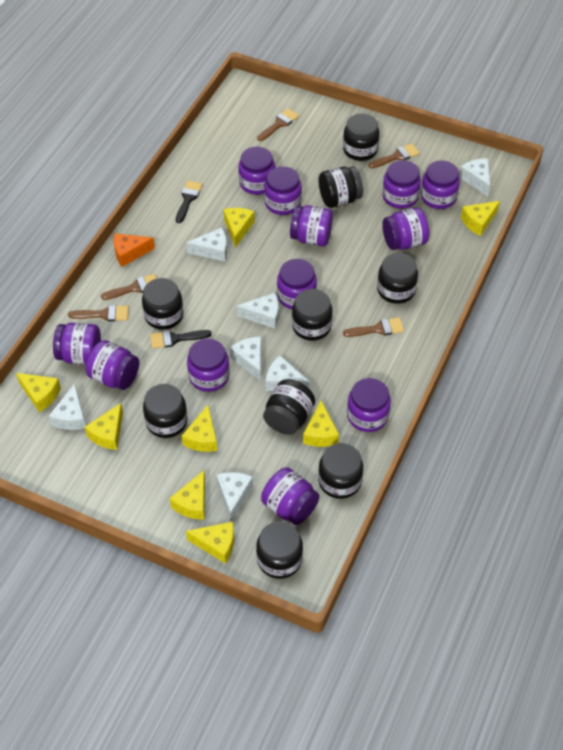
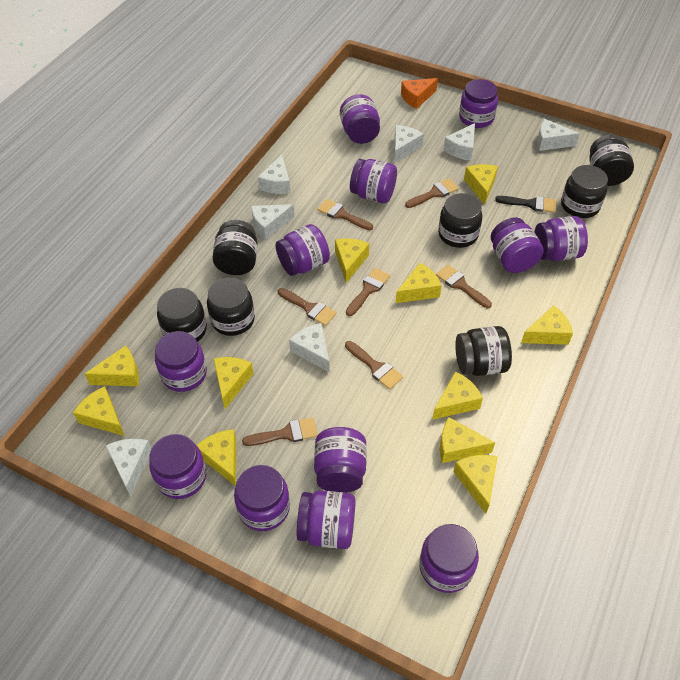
black brush: 2 -> 1
black jar: 9 -> 7
brown brush: 5 -> 7
yellow cheese: 8 -> 11

